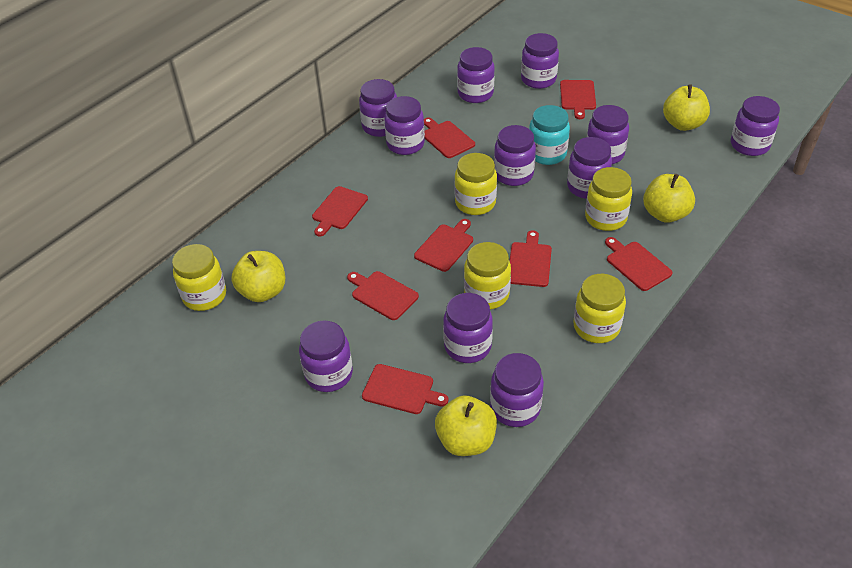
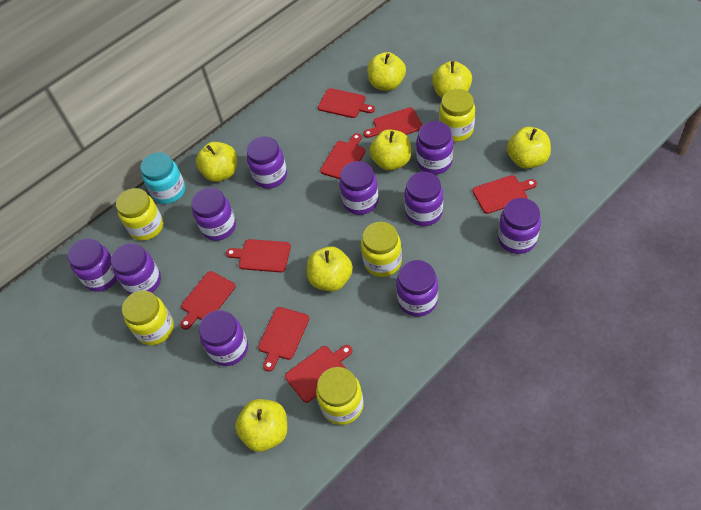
purple jar: 11 -> 10
yellow apple: 4 -> 7

